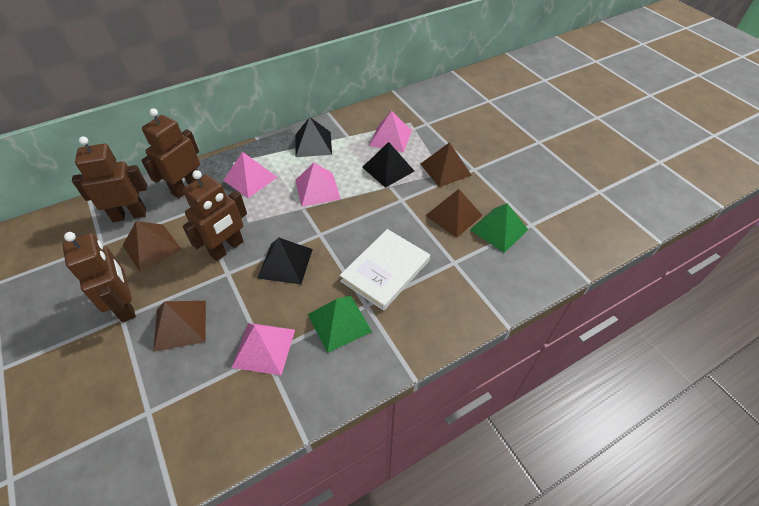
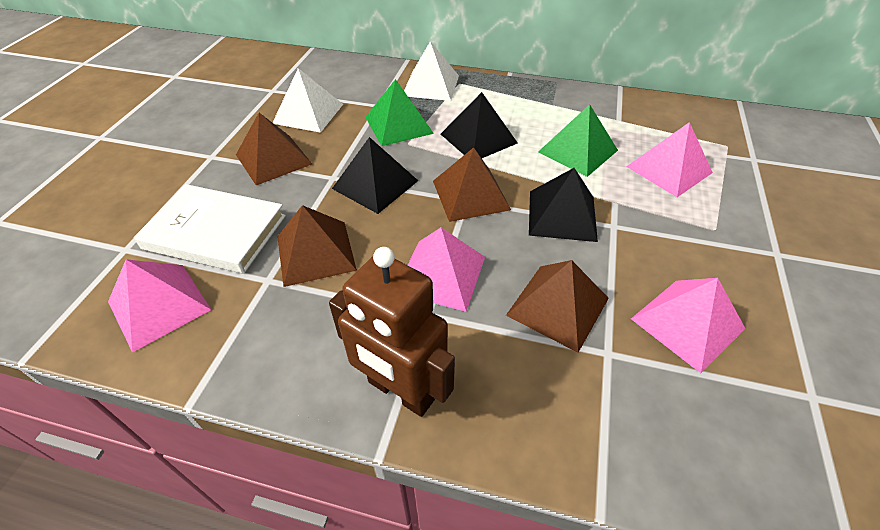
brown robot: 4 -> 1
white pyramid: 0 -> 2

